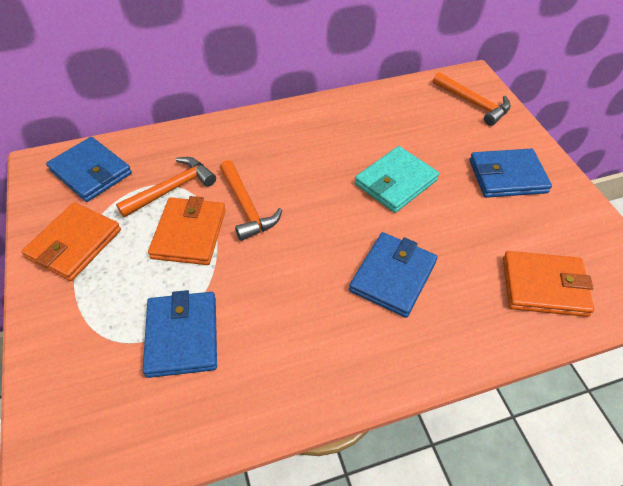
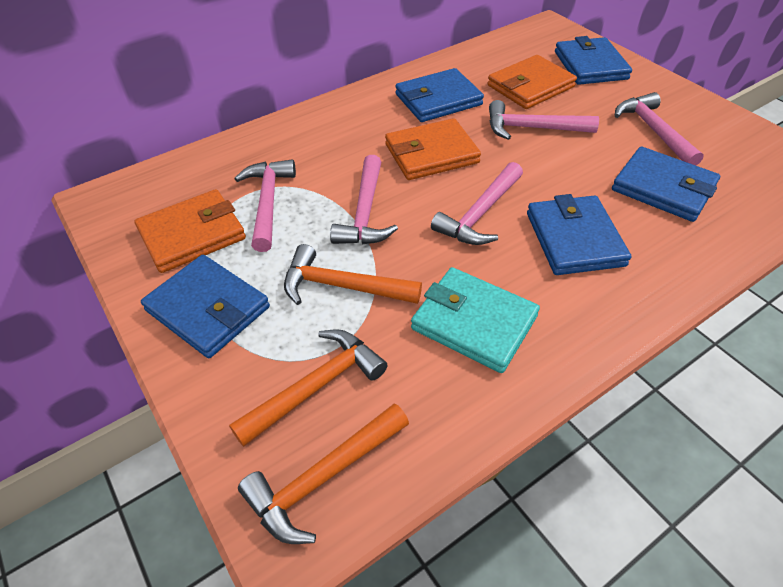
blue wallet: 4 -> 5
pink hammer: 0 -> 5

